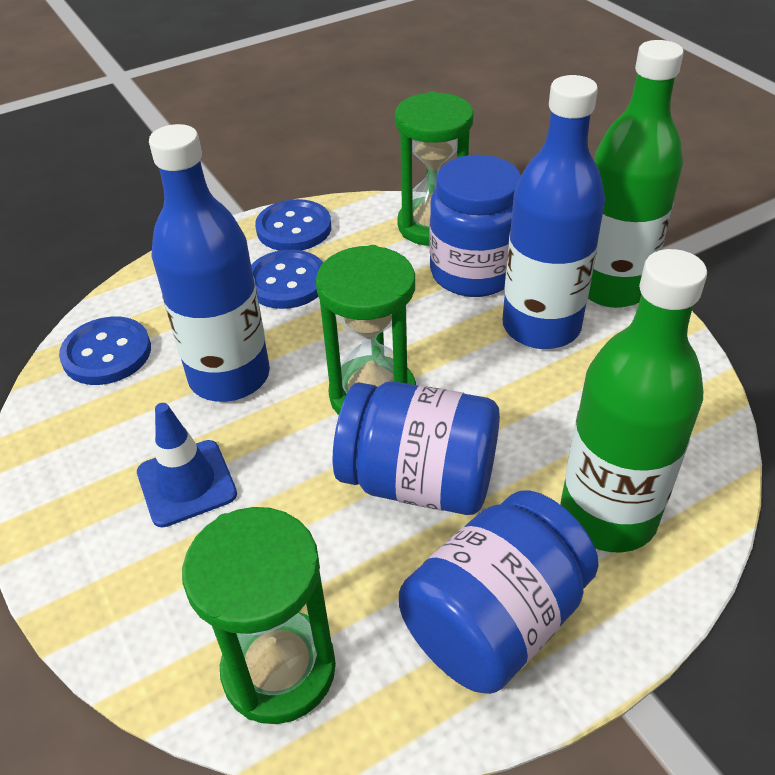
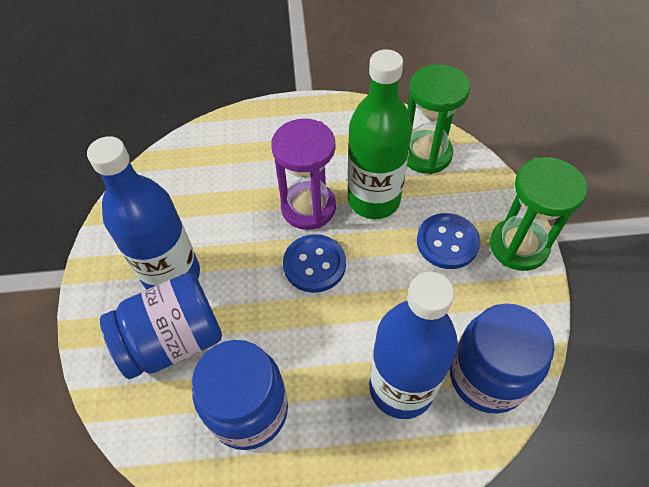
blue button: 3 -> 2
blue traffic cone: 1 -> 0
green bottle: 2 -> 1
green hourglass: 3 -> 2
purple hourglass: 0 -> 1

